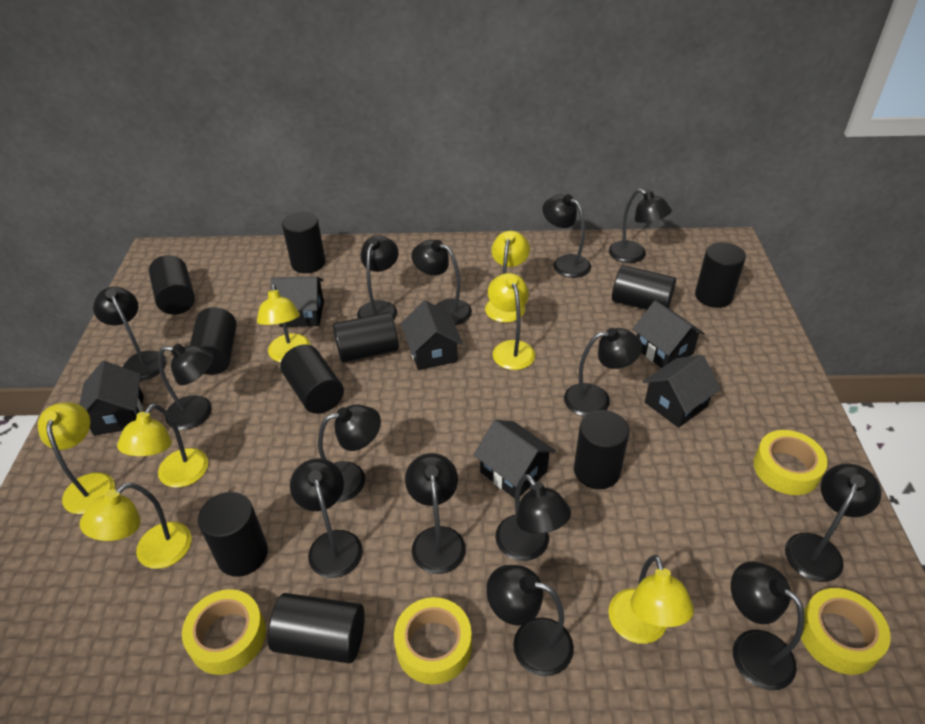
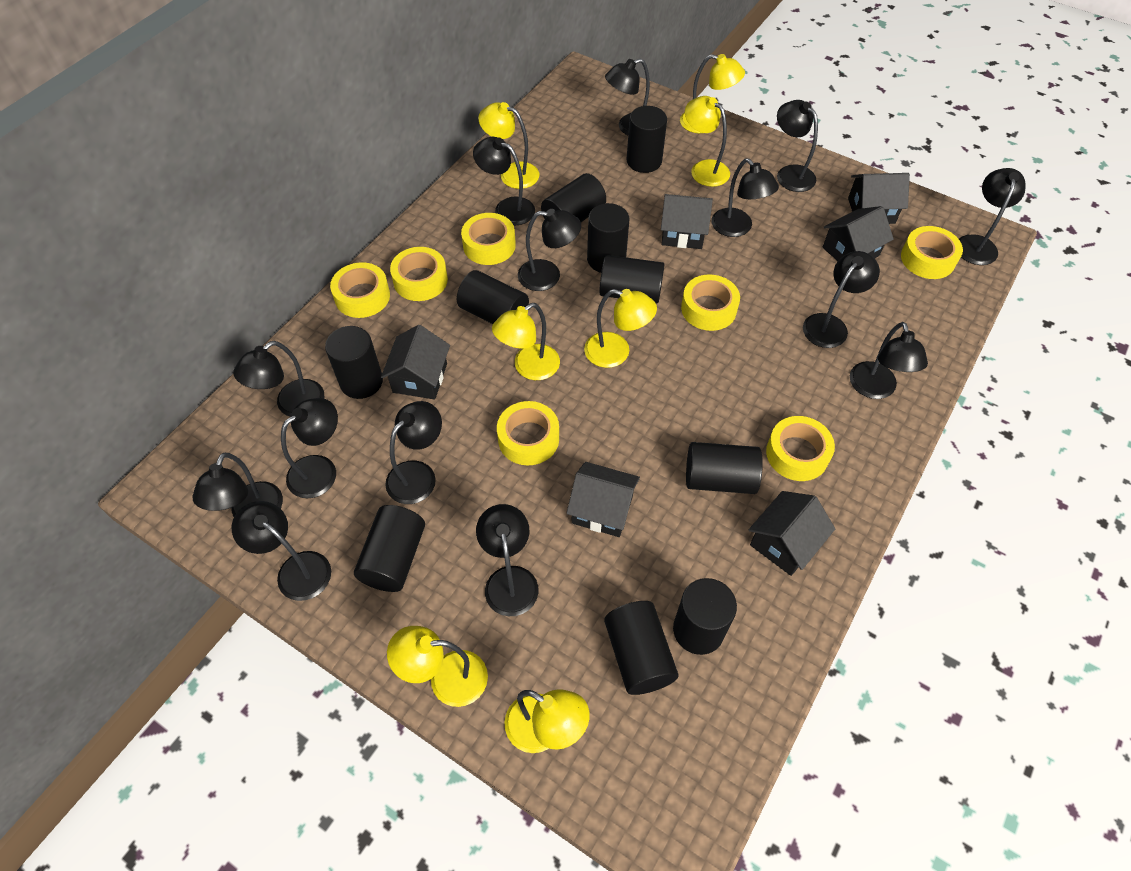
yellow tape: 4 -> 7

